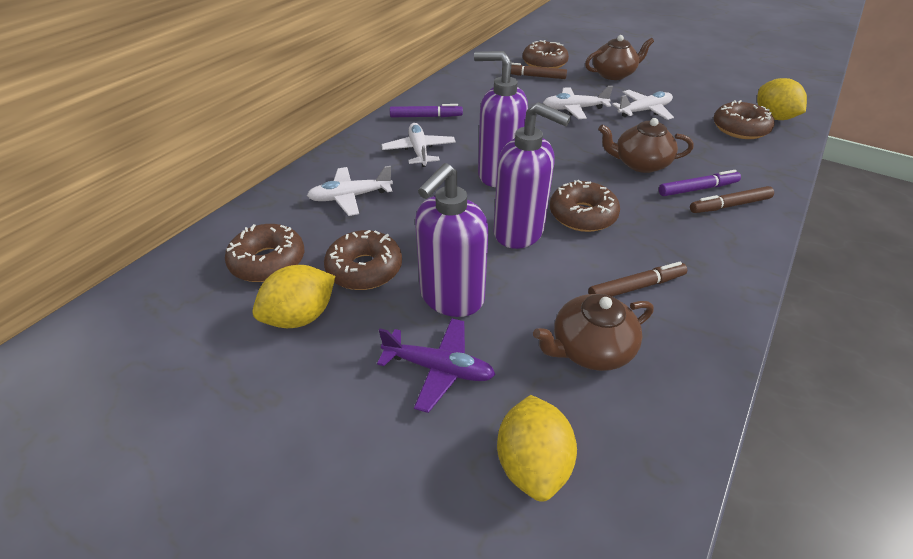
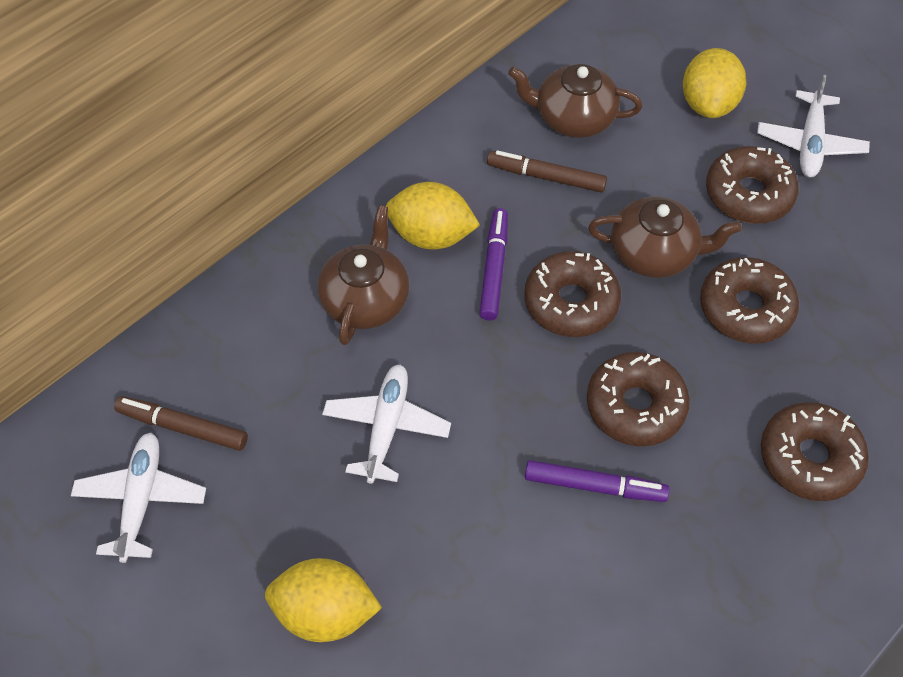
brown marker: 3 -> 2
purple plane: 1 -> 0
purple soap dispenser: 3 -> 0
white plane: 4 -> 3

